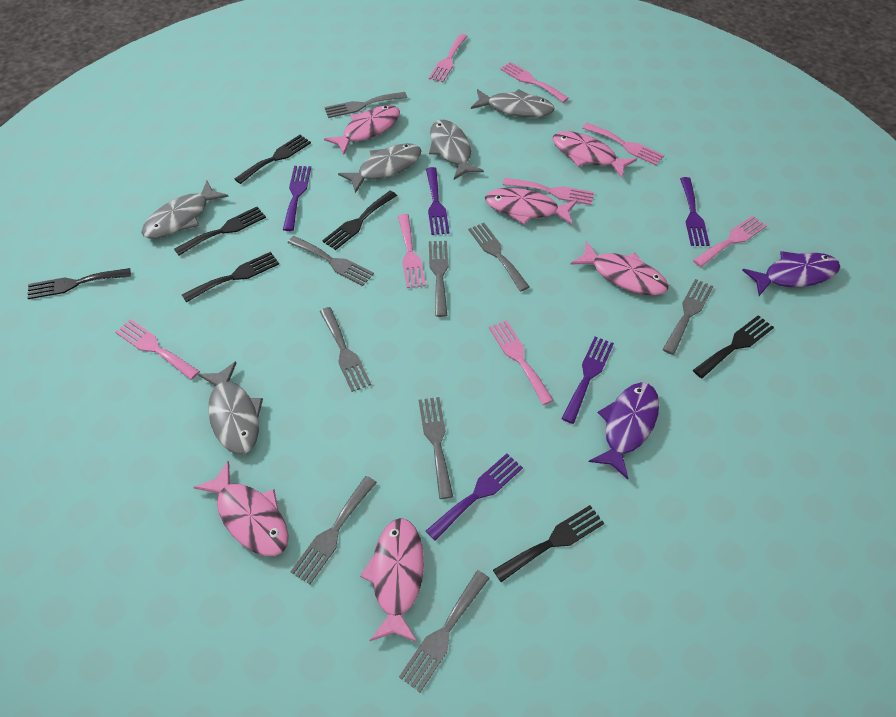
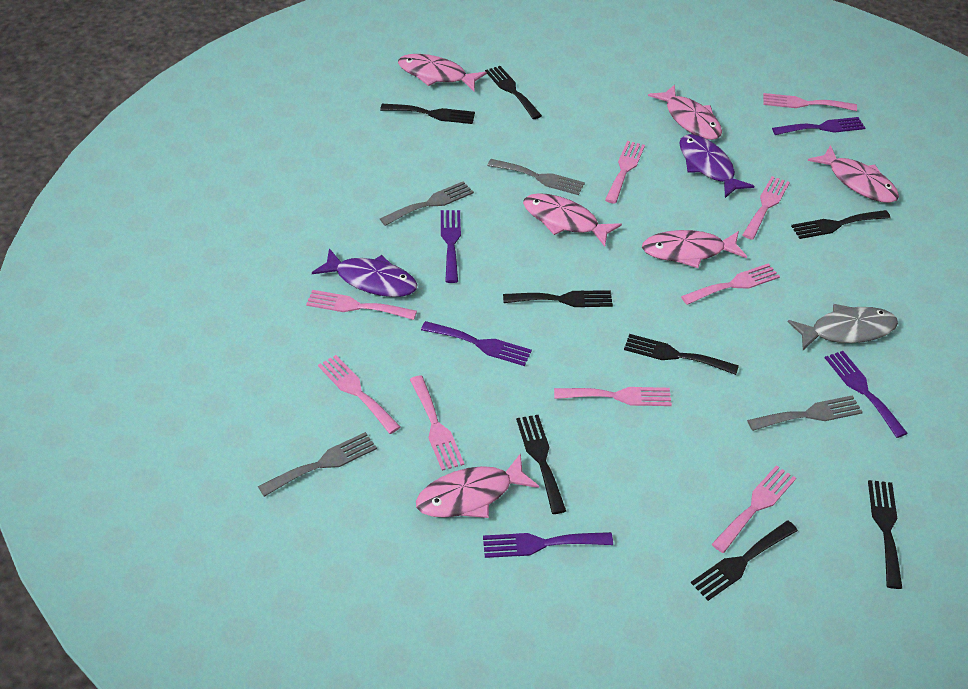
black fork: 7 -> 8
grey fish: 5 -> 1
grey fork: 9 -> 4
pink fork: 8 -> 9

